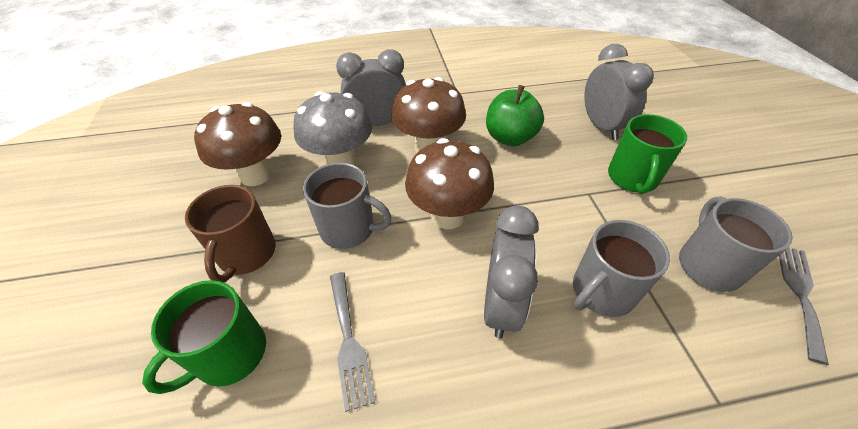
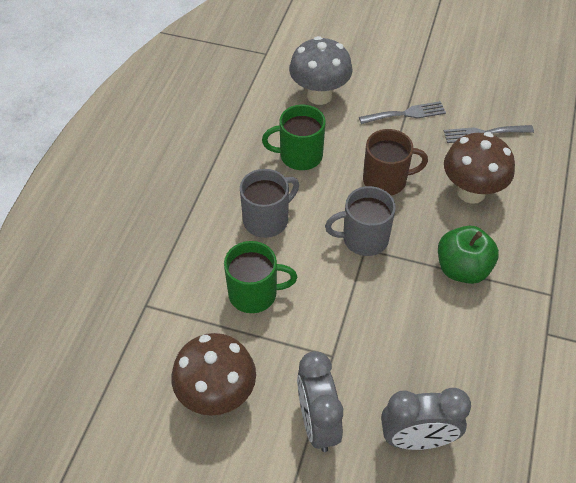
brown mushroom: 3 -> 2
grey clock: 3 -> 2
grey mug: 3 -> 2

